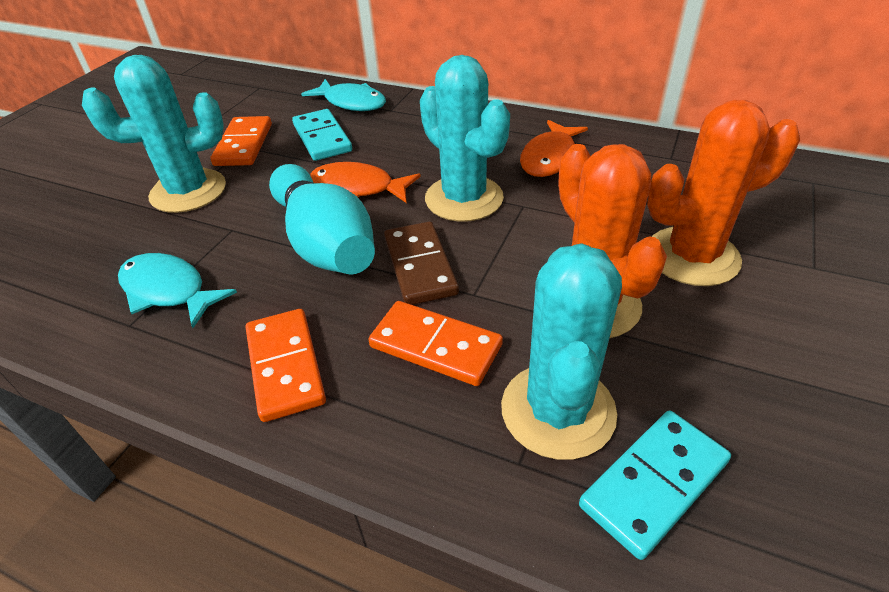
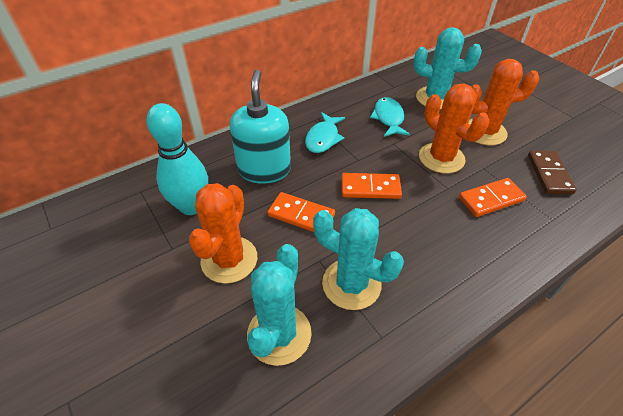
orange cactus: 2 -> 3
orange fish: 2 -> 0
turquoise domino: 2 -> 0
turquoise soap dispenser: 0 -> 1

